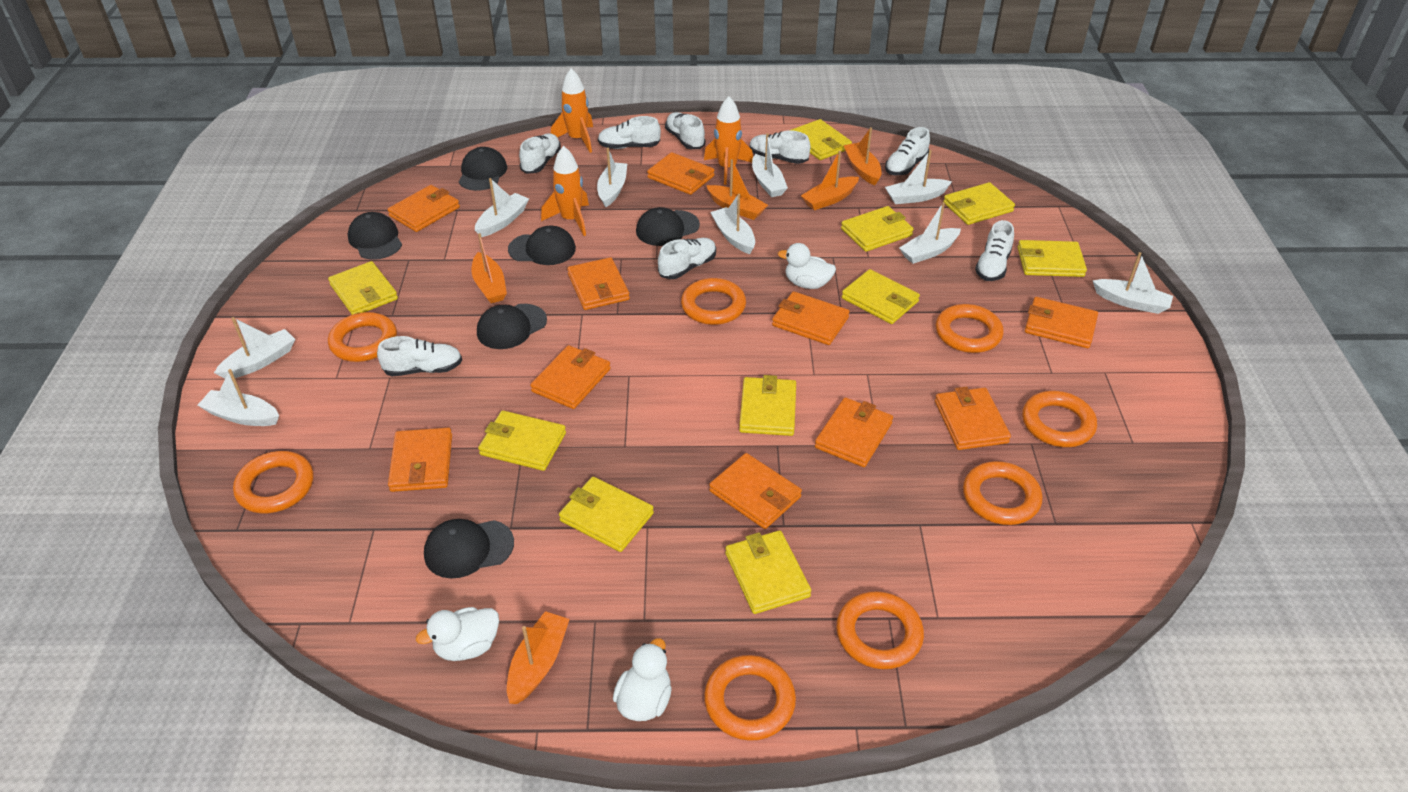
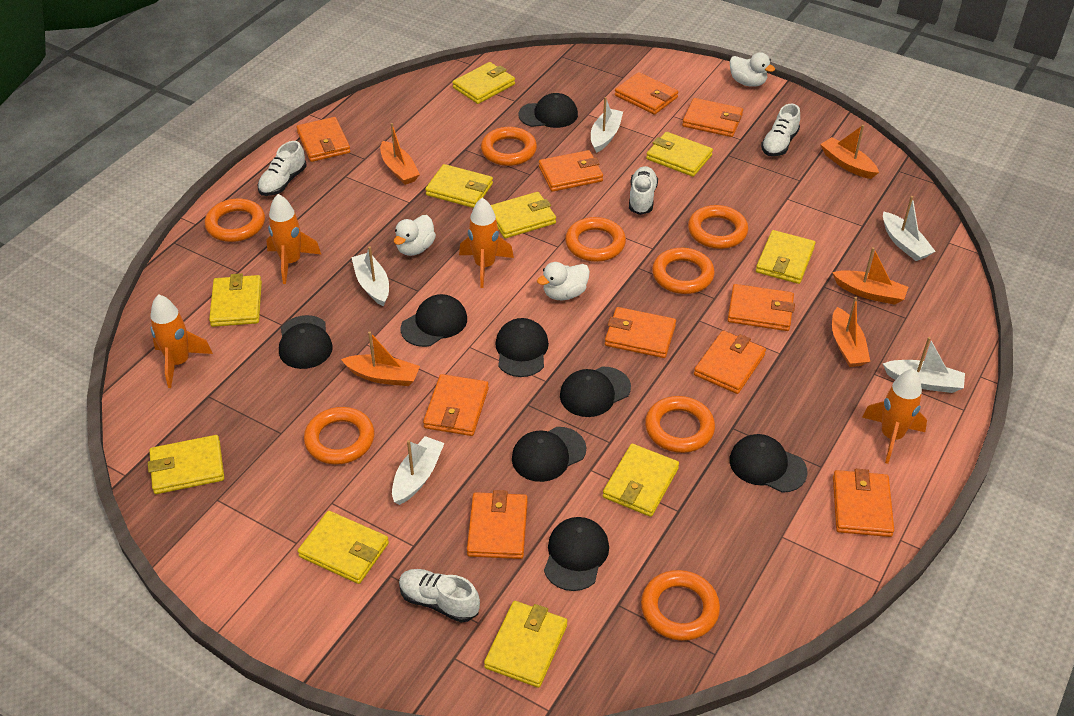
black cap: 6 -> 8
orange rocket: 3 -> 4
white boat: 9 -> 5
white shoe: 8 -> 4

